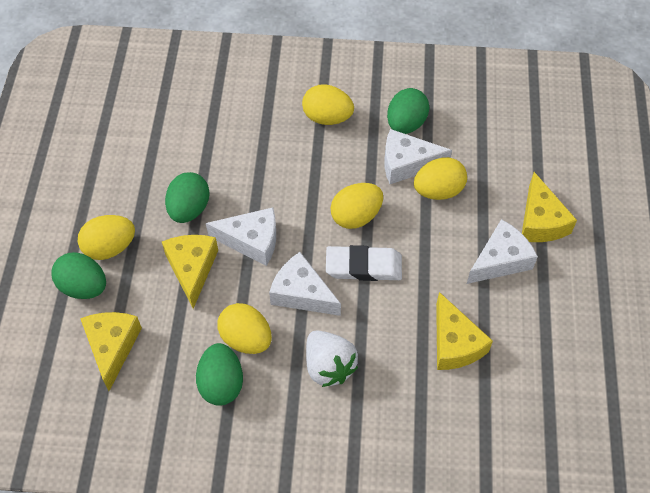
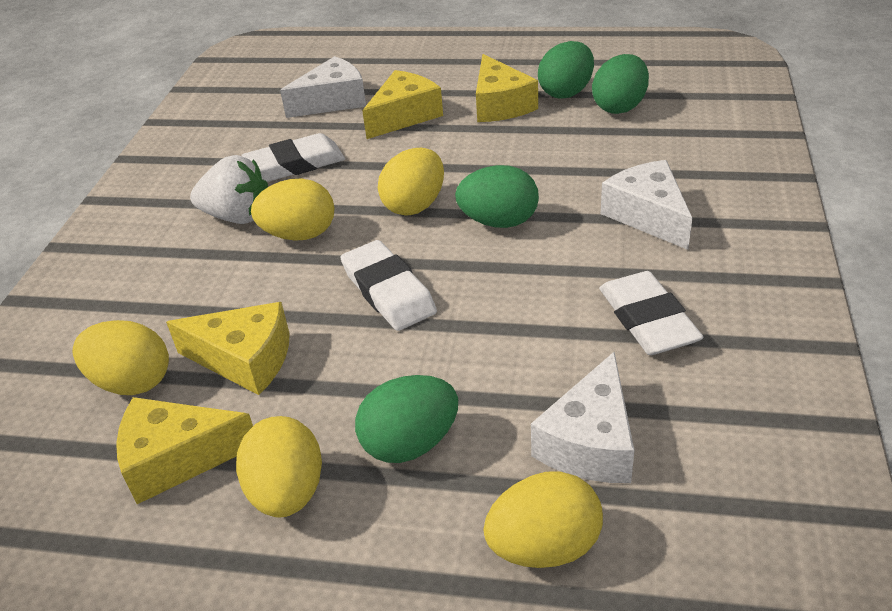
white cheese: 4 -> 3
white eraser: 1 -> 3

